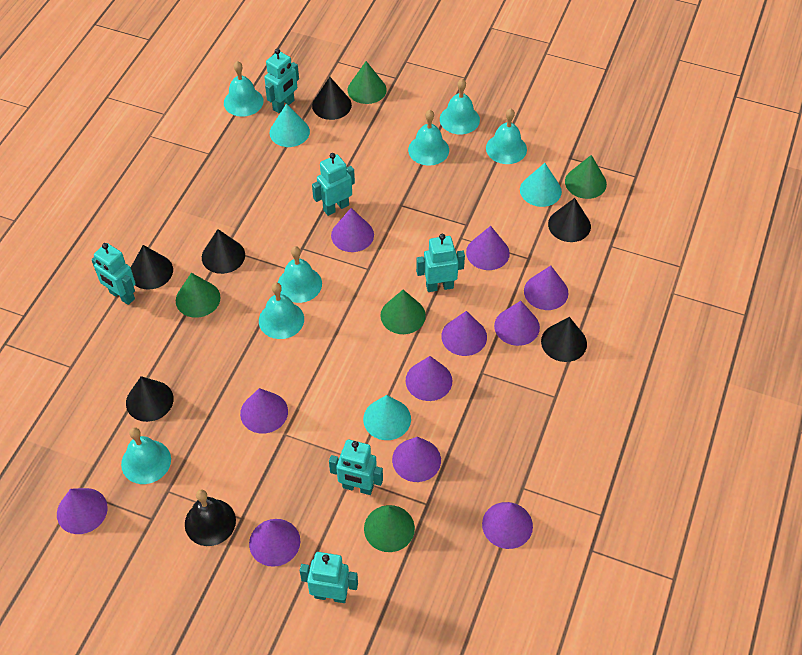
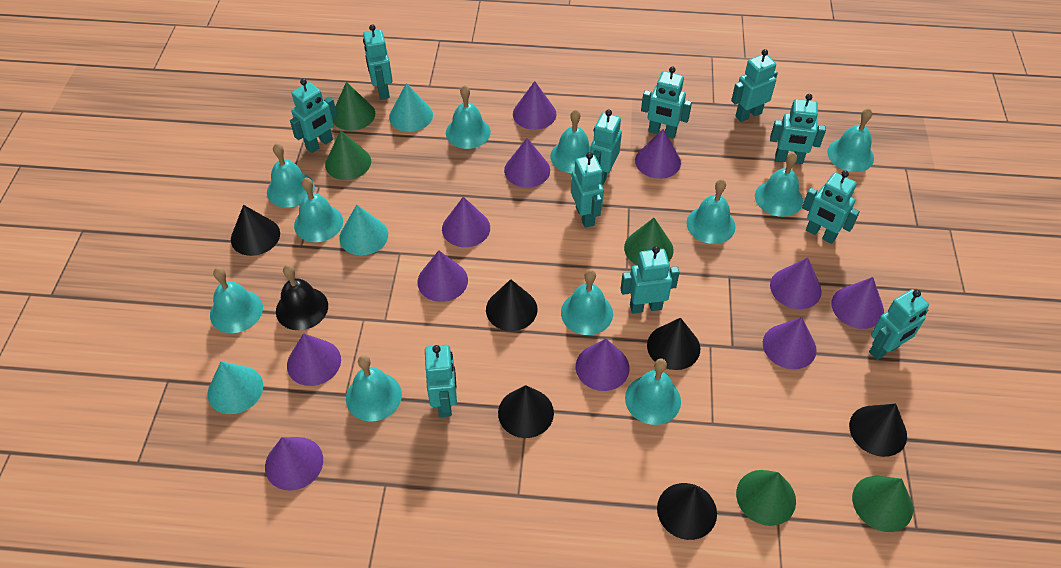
turquoise bell: 7 -> 11
turquoise robot: 6 -> 11

